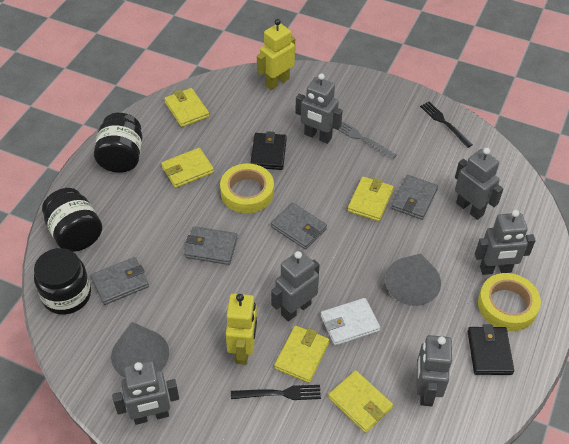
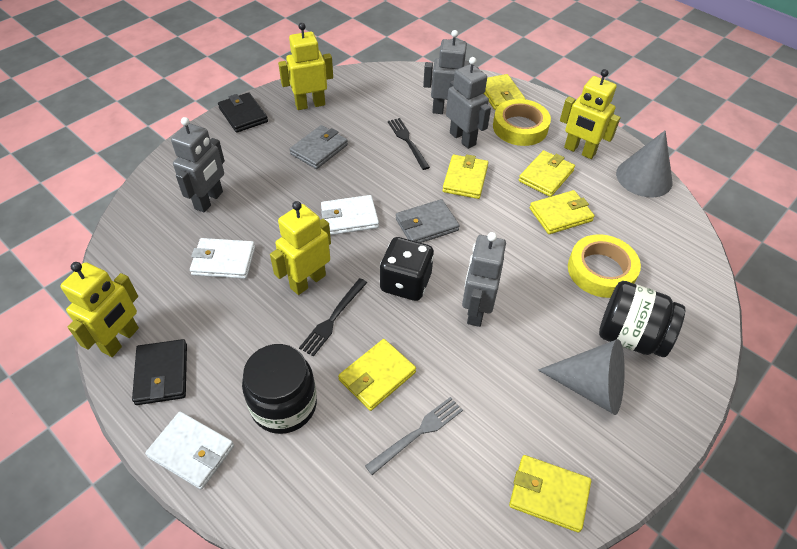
black dice: 0 -> 1
black jar: 3 -> 2
grey robot: 6 -> 4
grey wallet: 4 -> 2
white wallet: 1 -> 3
yellow robot: 2 -> 4
yellow wallet: 5 -> 6

